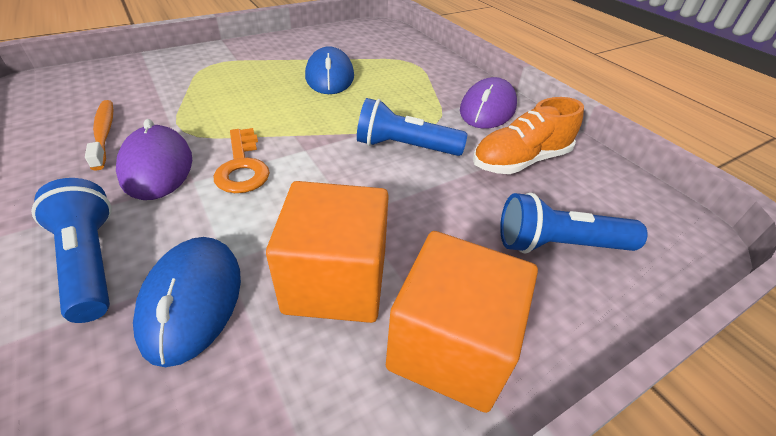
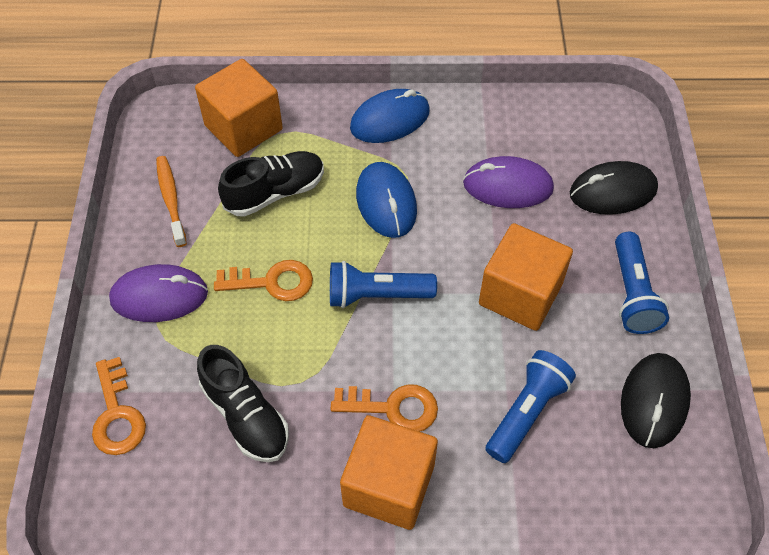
black mouse: 0 -> 2
black shoe: 0 -> 2
orange cube: 2 -> 3
orange key: 1 -> 3
orange shoe: 1 -> 0

